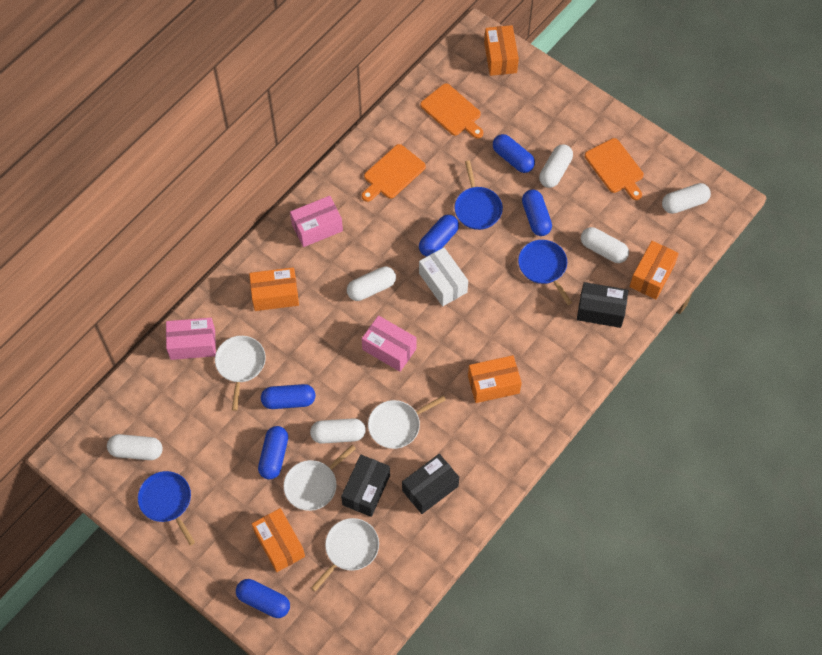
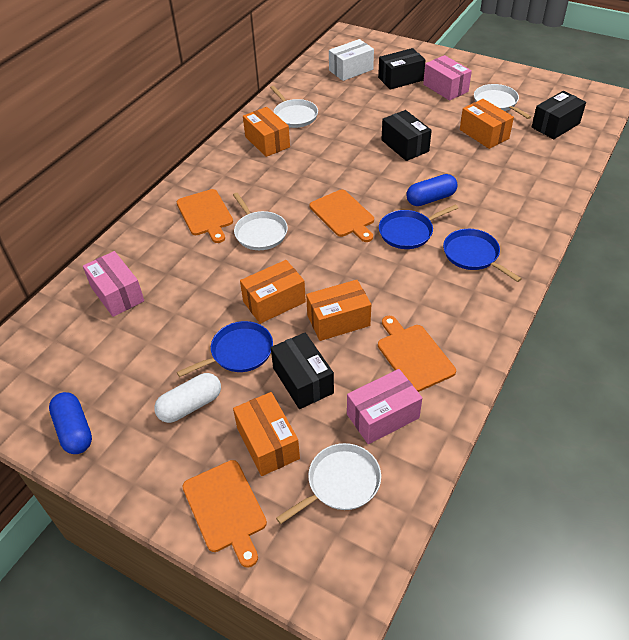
black box: 3 -> 4
blue capsule: 6 -> 2
orange cutting board: 3 -> 4
white capsule: 6 -> 1

